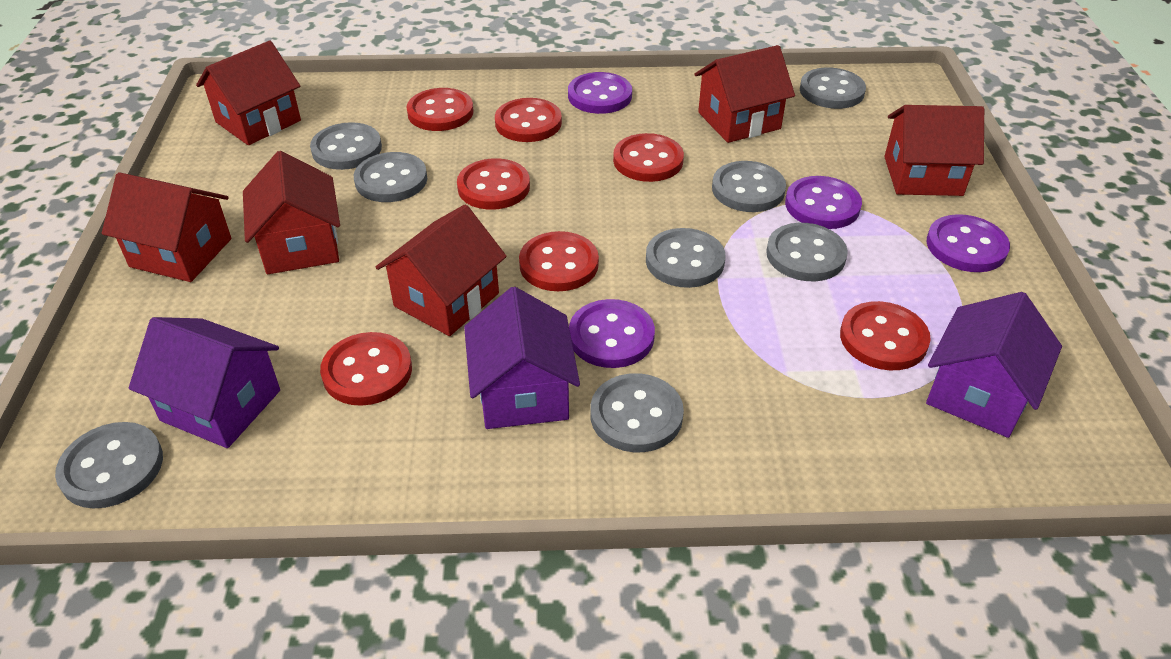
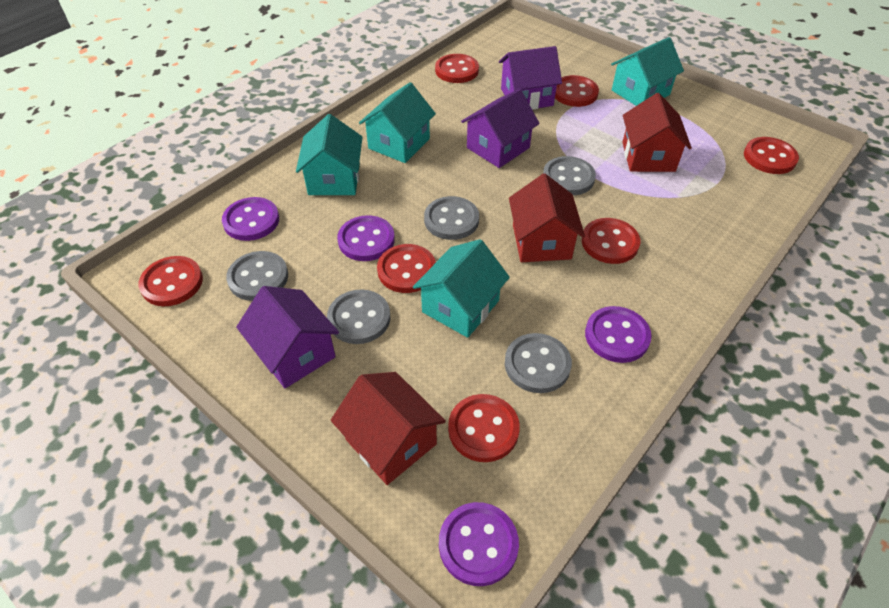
grey button: 8 -> 5
red house: 6 -> 3
turquoise house: 0 -> 4

